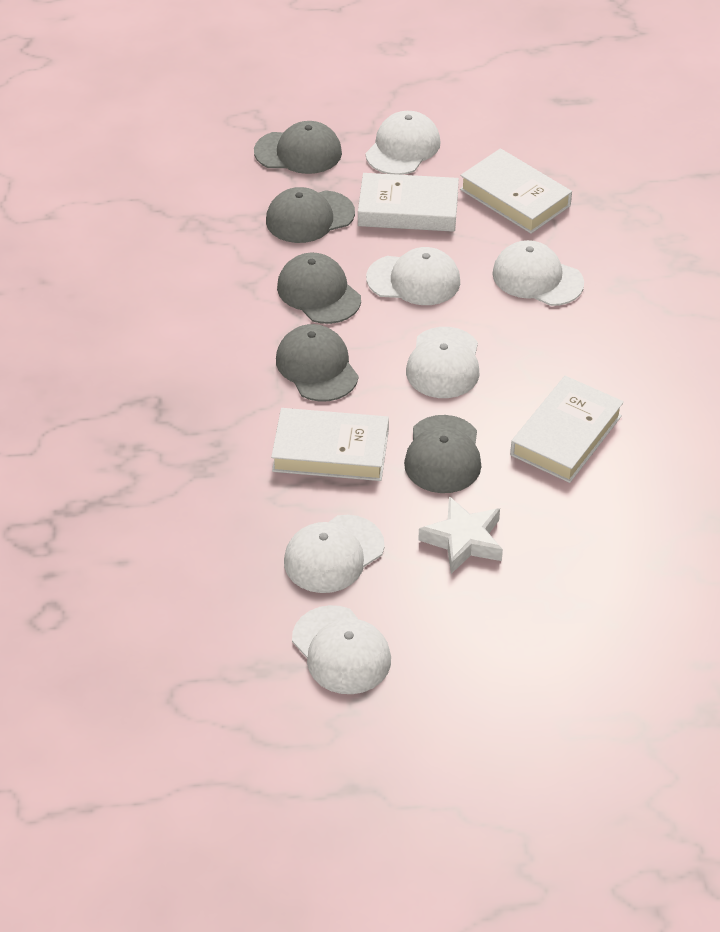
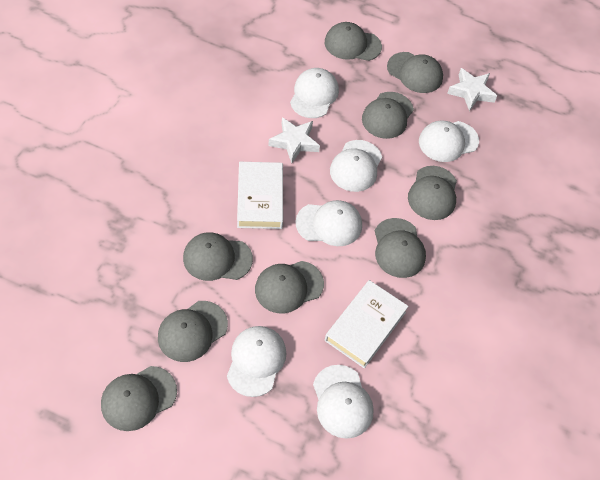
grey cap: 5 -> 9
white book: 4 -> 2
white star: 1 -> 2

